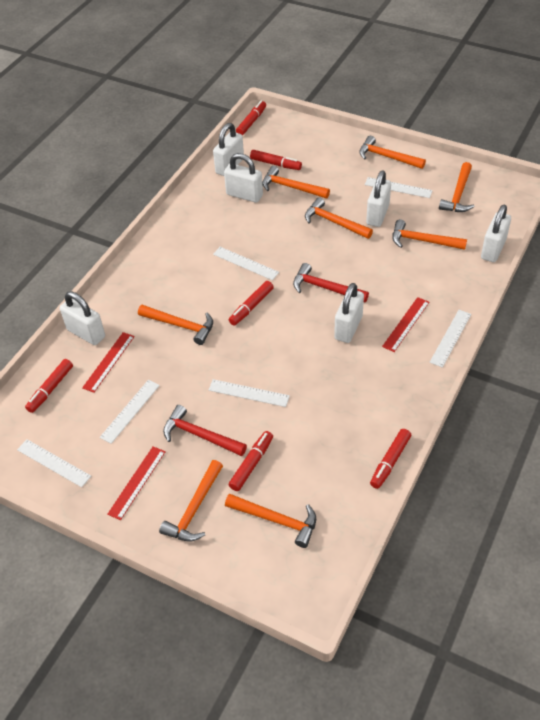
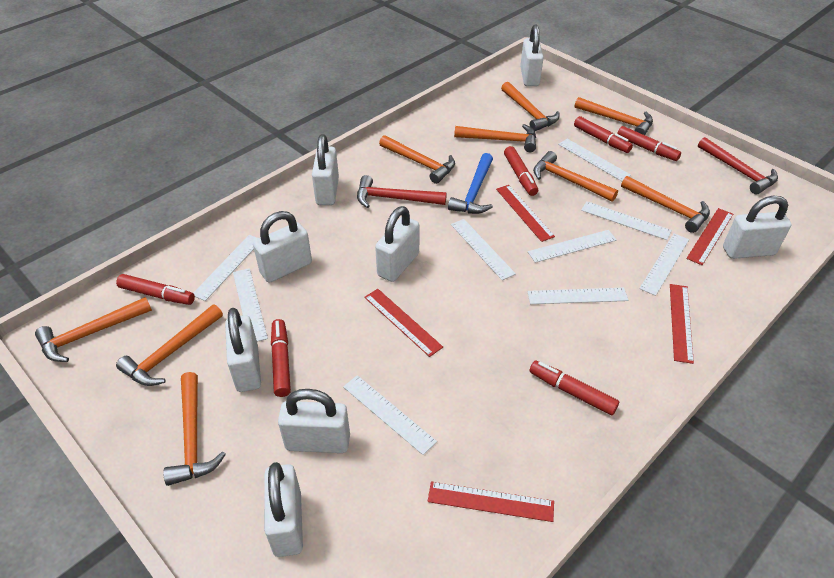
blue hammer: 0 -> 1
orange hammer: 8 -> 9
red ruler: 3 -> 5
white padlock: 6 -> 8
white ruler: 6 -> 9

